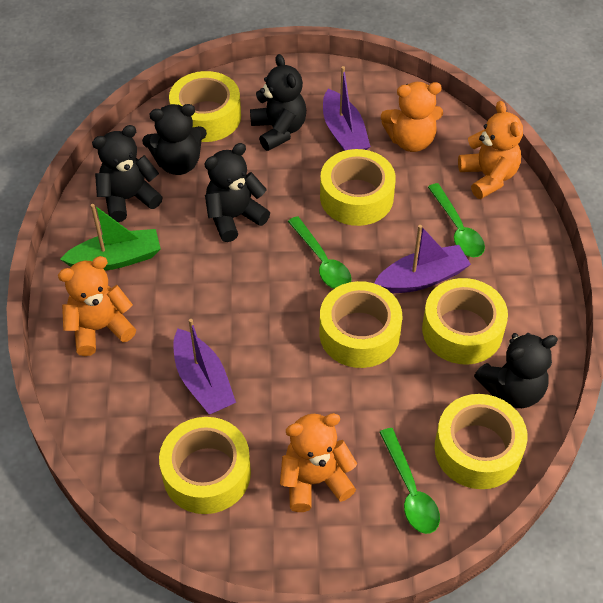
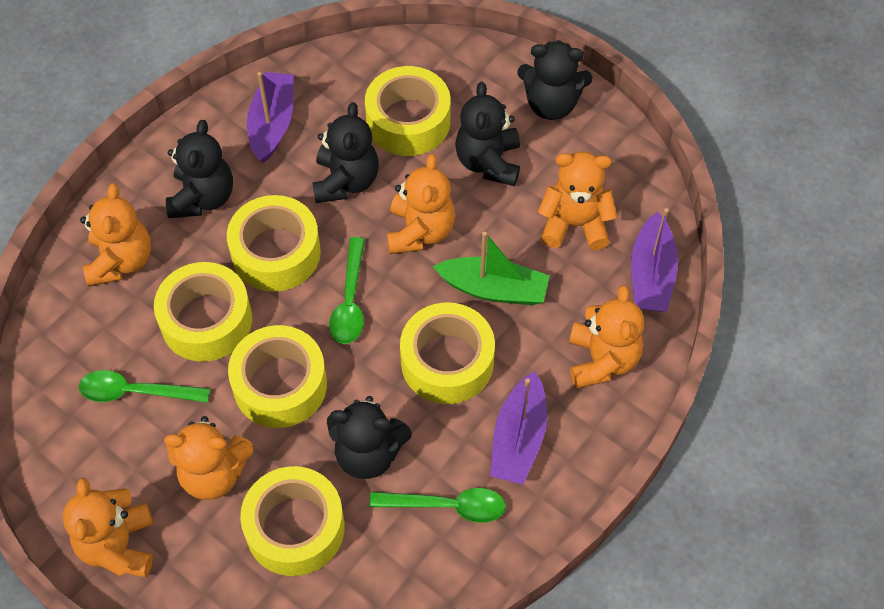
orange teddy bear: 4 -> 6

